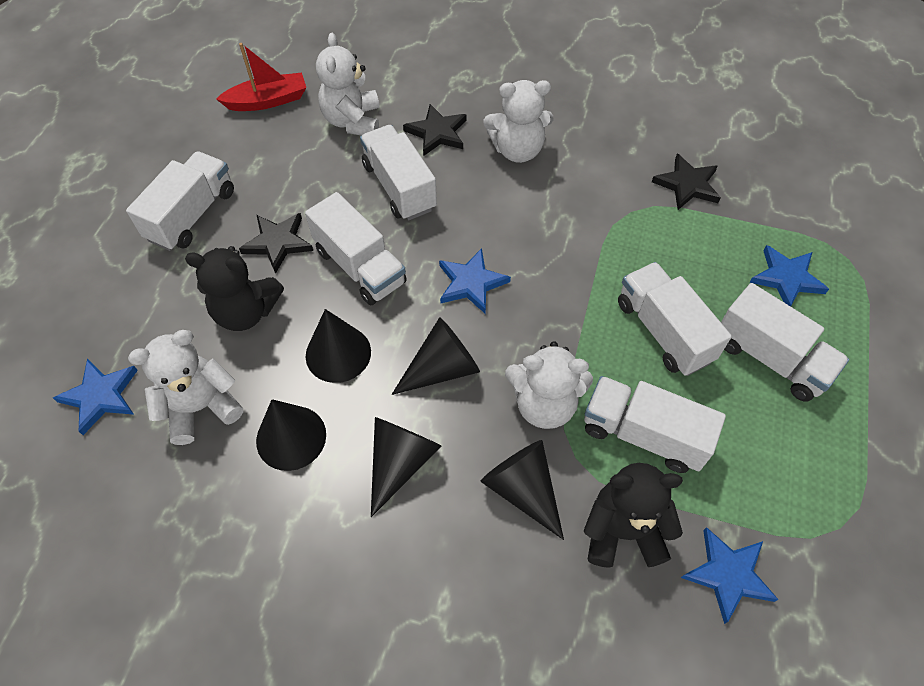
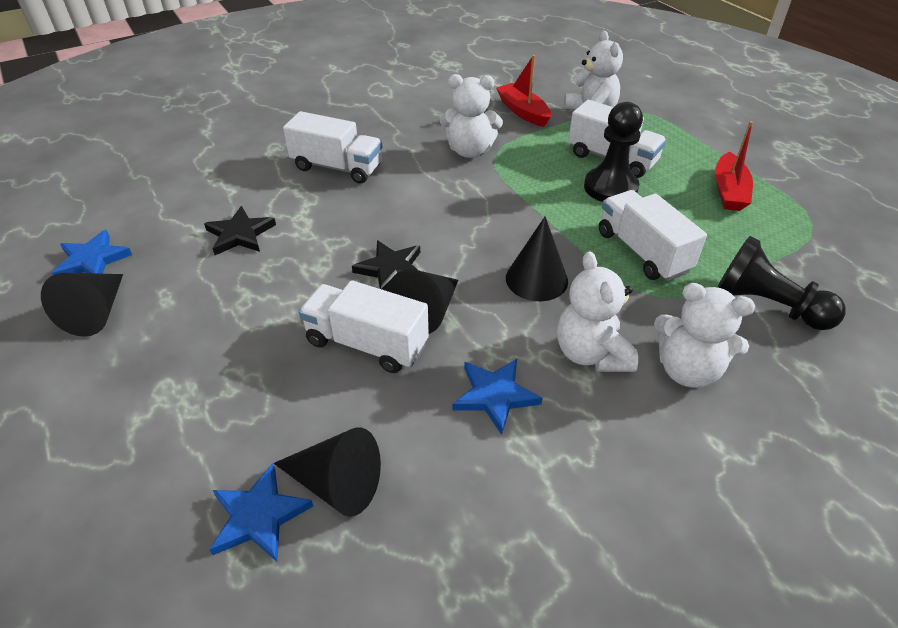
black cone: 5 -> 4
black pawn: 0 -> 2
black star: 3 -> 2
black teddy bear: 2 -> 0
blue star: 4 -> 3
red boat: 1 -> 2
white truck: 6 -> 4

